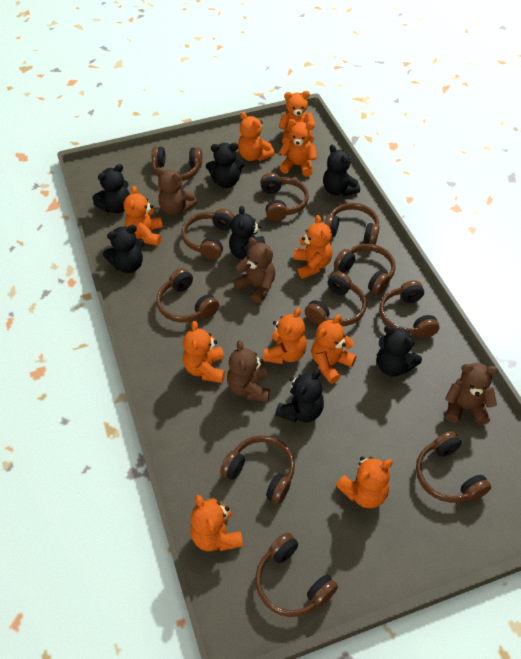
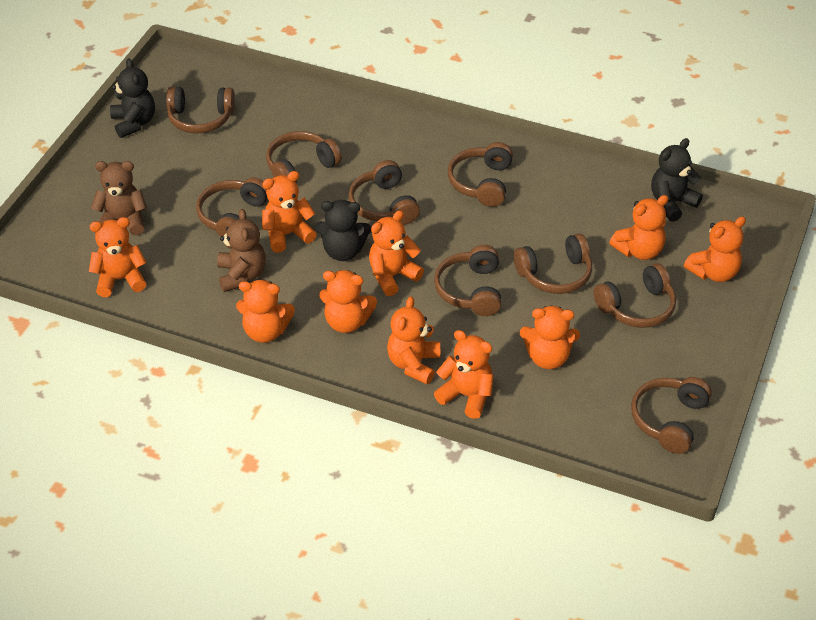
black teddy bear: 7 -> 3
brown headphones: 11 -> 9
brown teddy bear: 4 -> 2

